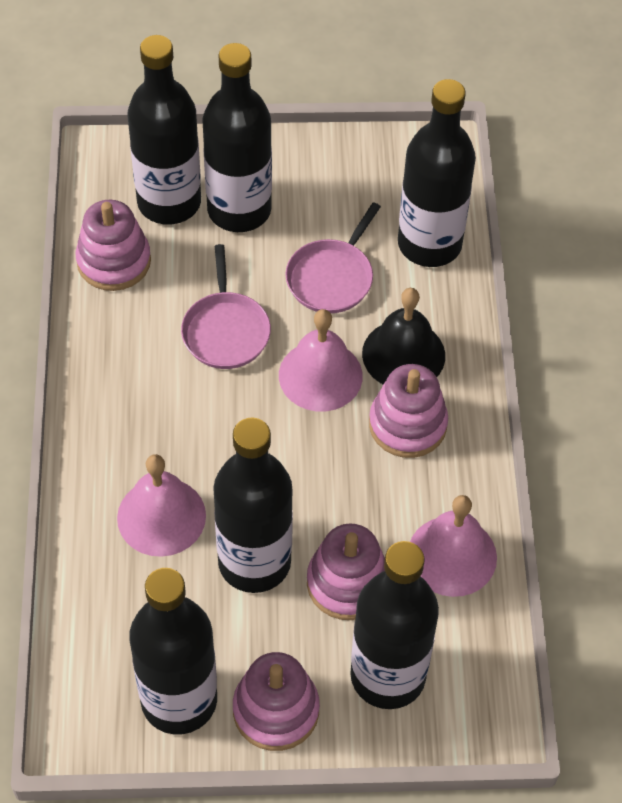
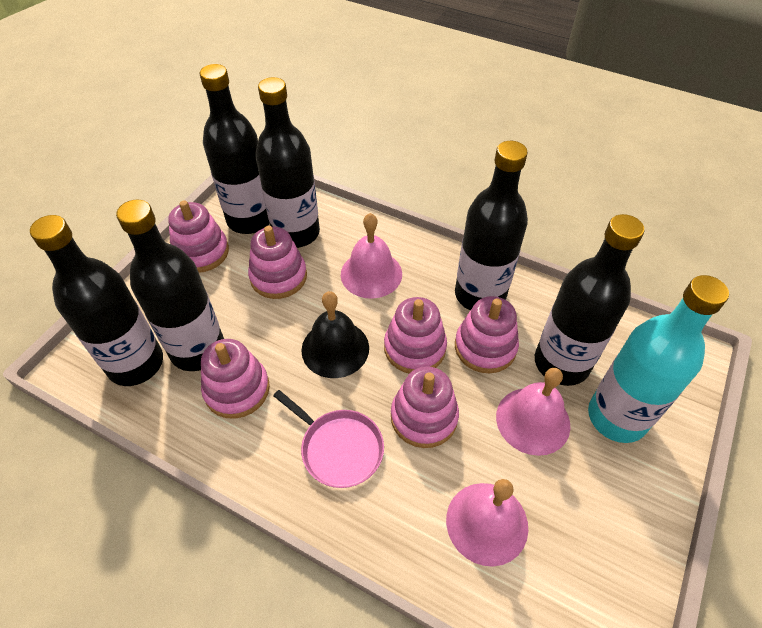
pink pan: 2 -> 1
pink stacking toy: 4 -> 6
turquoise bottle: 0 -> 1

